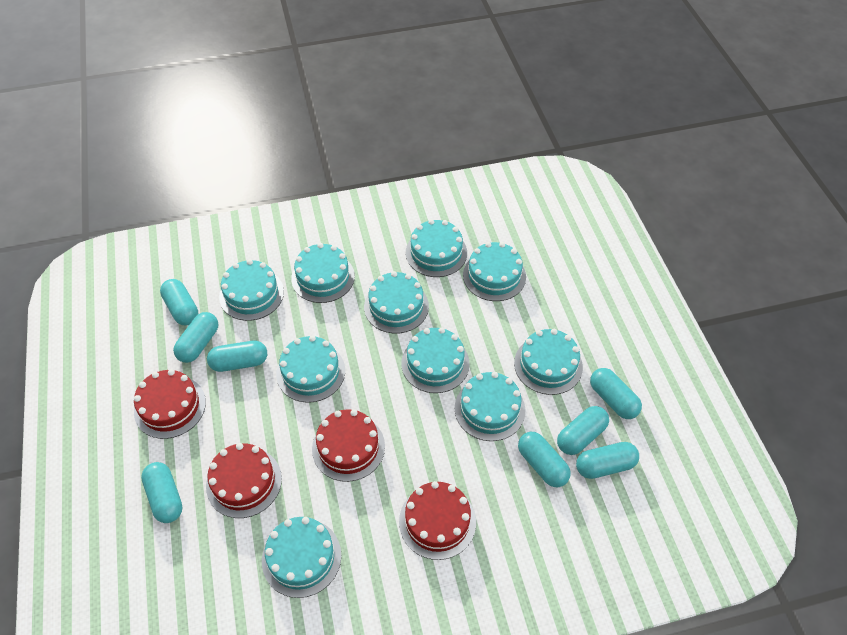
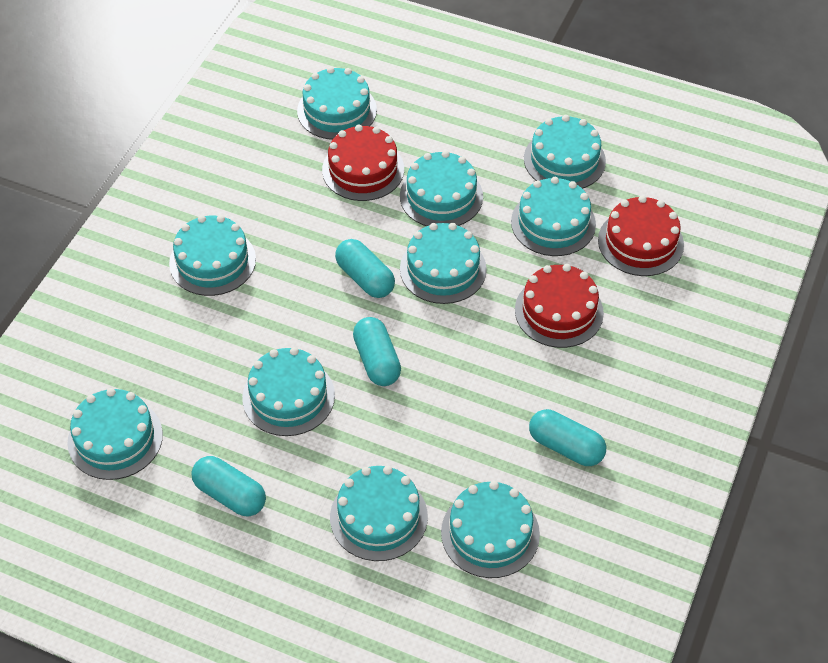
red cake: 4 -> 3
turquoise capsule: 8 -> 4

